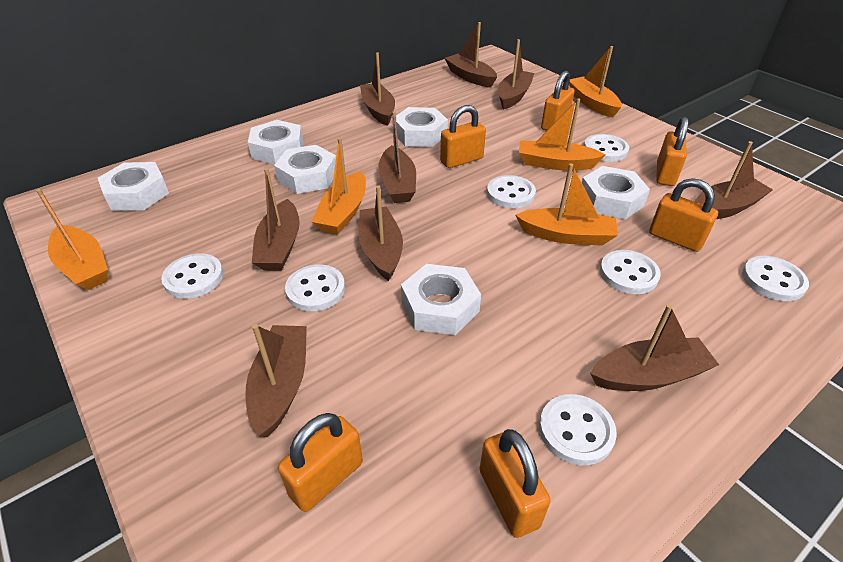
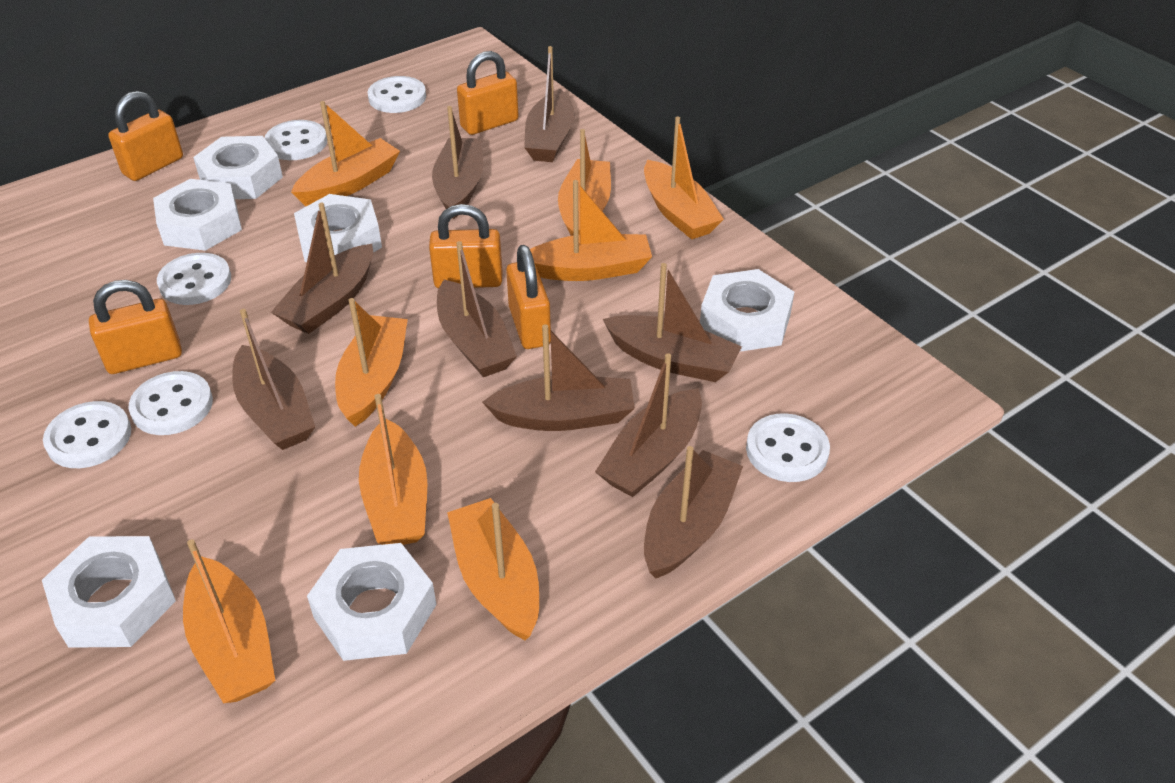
orange boat: 5 -> 8
orange padlock: 6 -> 5
white button: 7 -> 6

